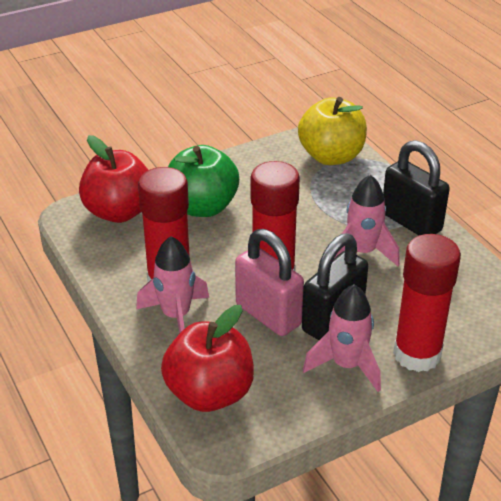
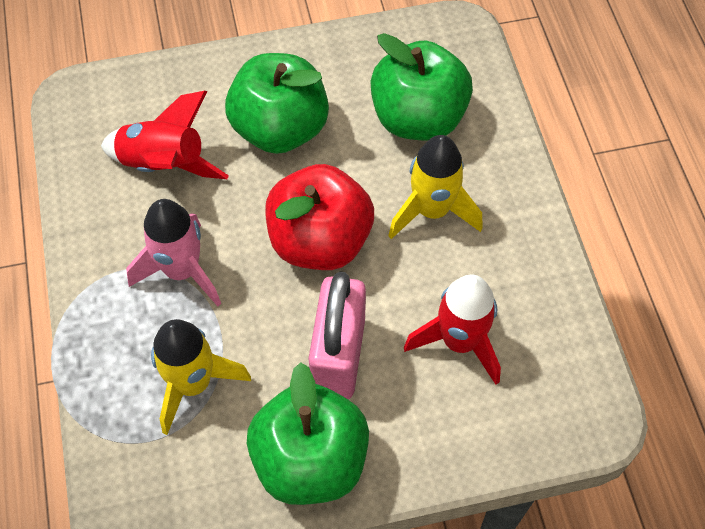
black padlock: 2 -> 0
green apple: 1 -> 3
pink rocket: 3 -> 1
red apple: 2 -> 1
red glue stick: 3 -> 0
red rocket: 0 -> 2
yellow apple: 1 -> 0
yellow rocket: 0 -> 2

